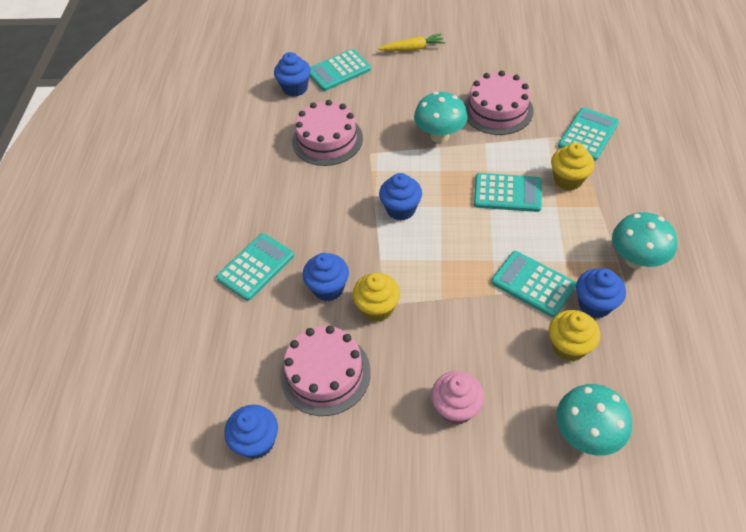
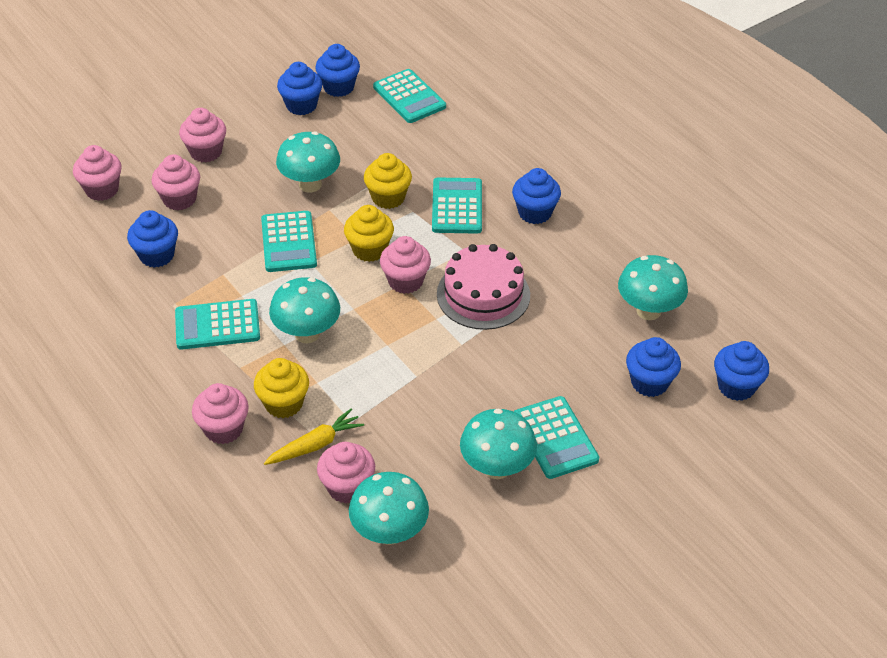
blue cupcake: 5 -> 6
pink cake: 3 -> 1
pink cupcake: 1 -> 6
turquoise mushroom: 3 -> 5

